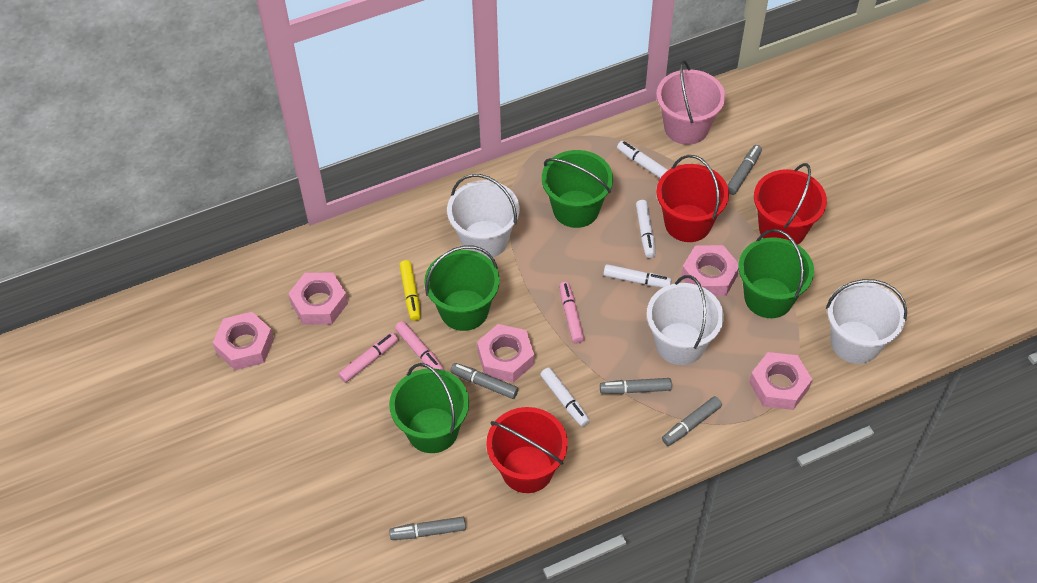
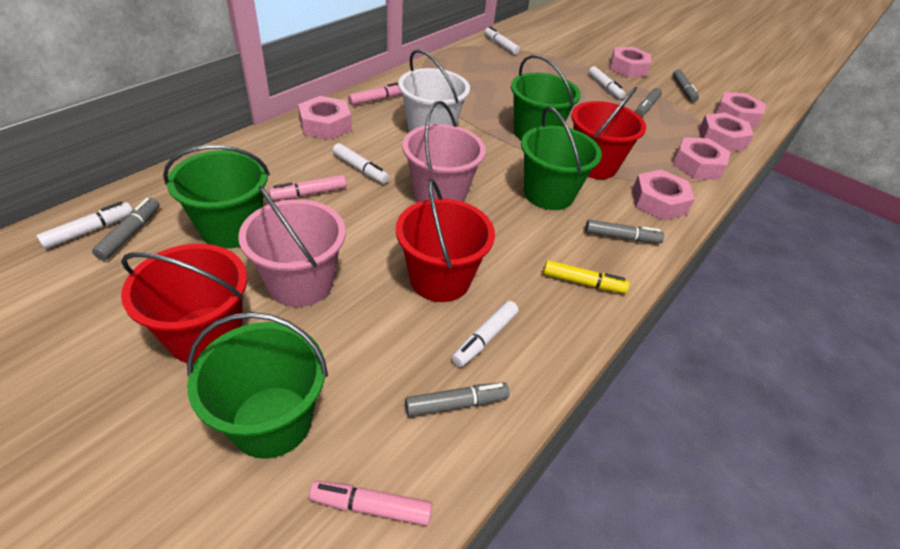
pink bucket: 1 -> 2
pink nut: 5 -> 6
white bucket: 3 -> 1
white marker: 4 -> 5

